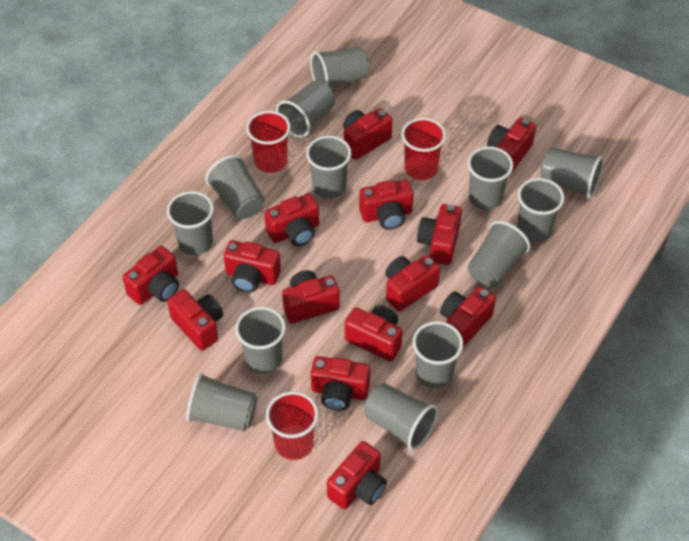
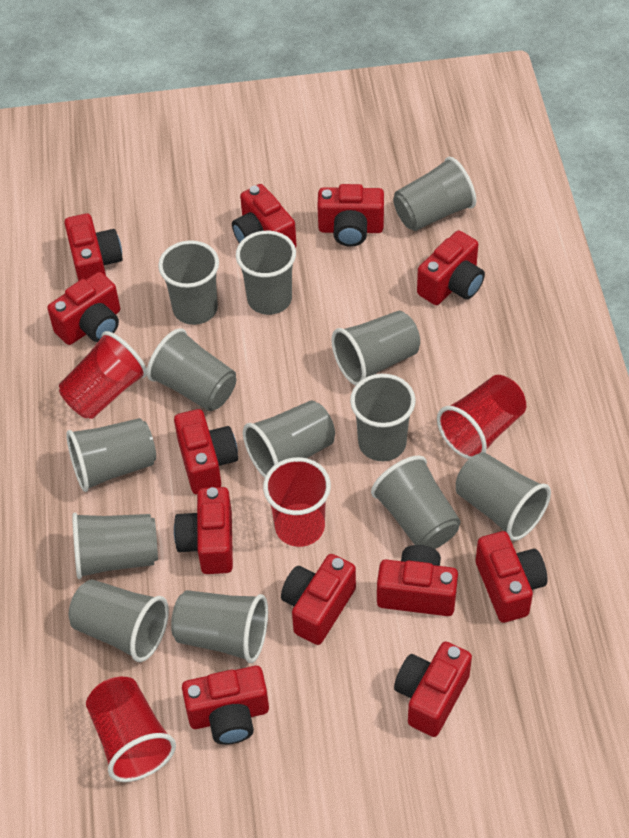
red camera: 14 -> 12
red cup: 3 -> 4

